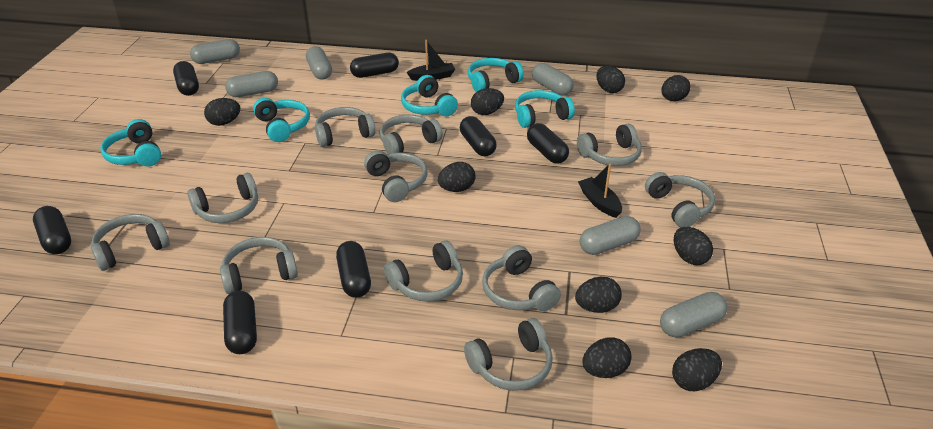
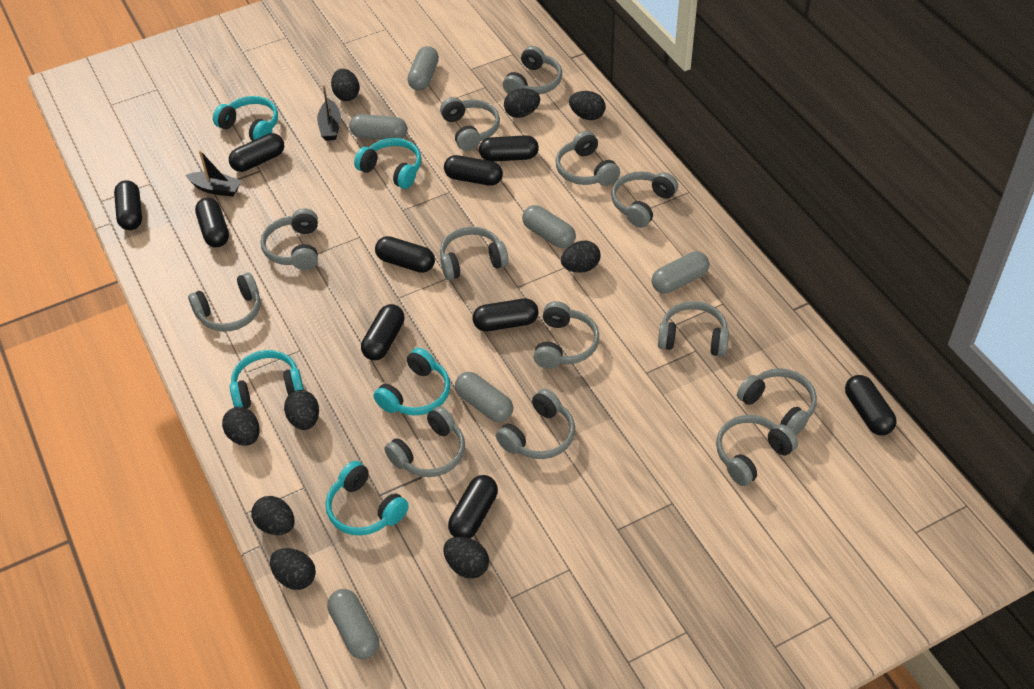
black capsule: 7 -> 10
grey headphones: 11 -> 13

